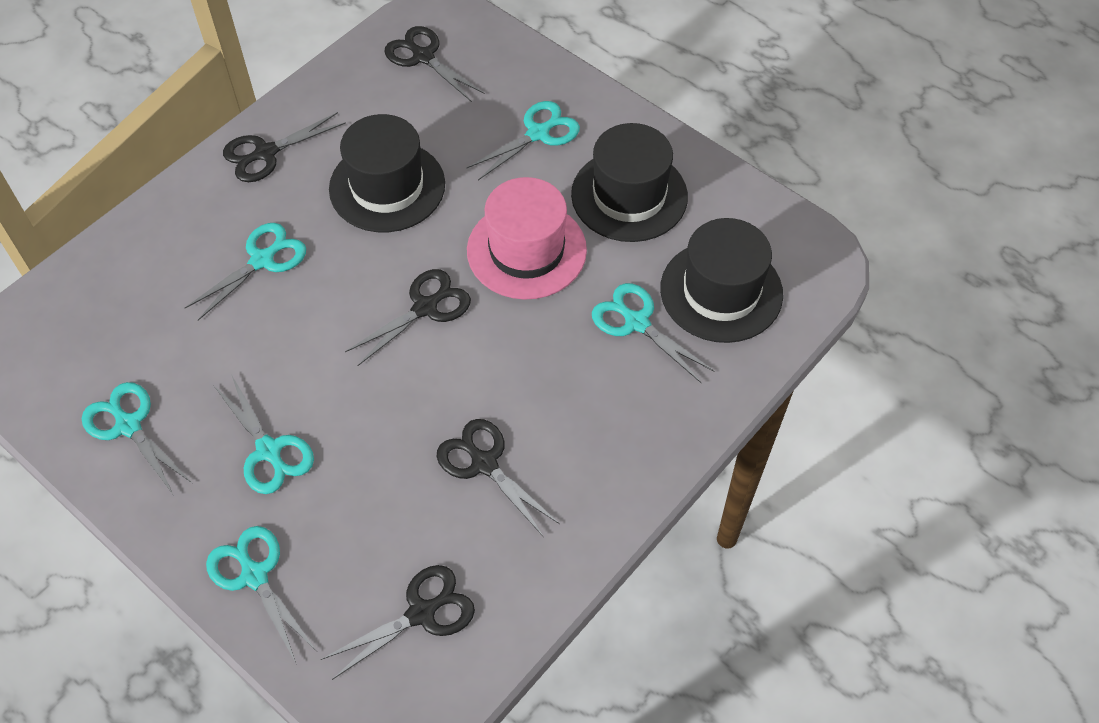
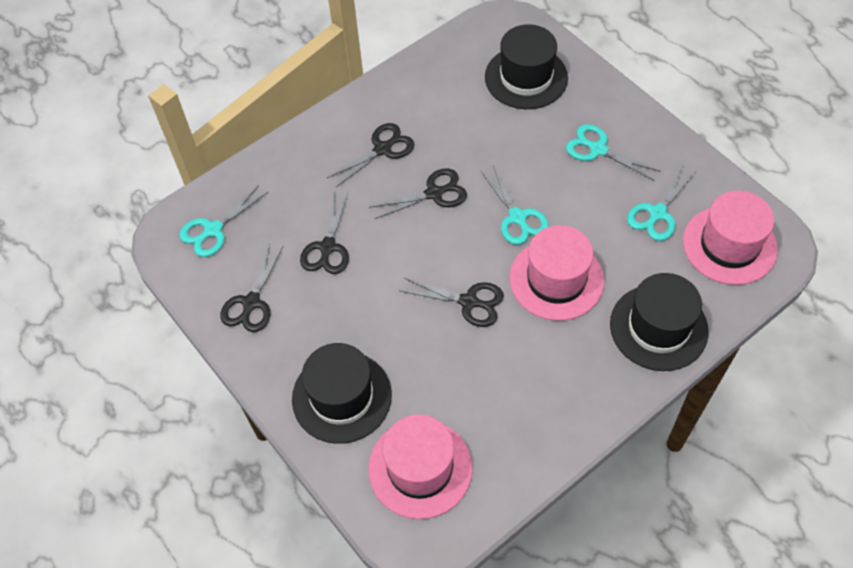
pink hat: 1 -> 3
turquoise scissors: 6 -> 4

